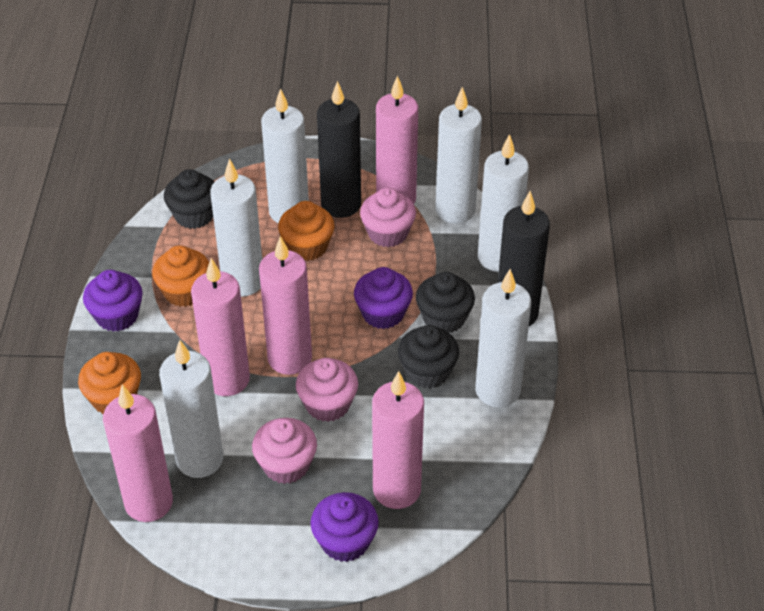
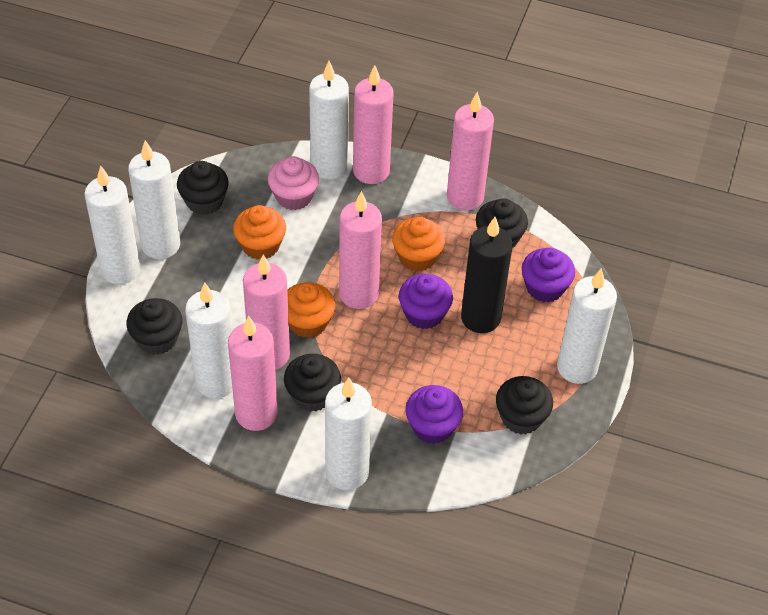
black candle: 2 -> 1
black cupcake: 3 -> 5
pink cupcake: 3 -> 1

